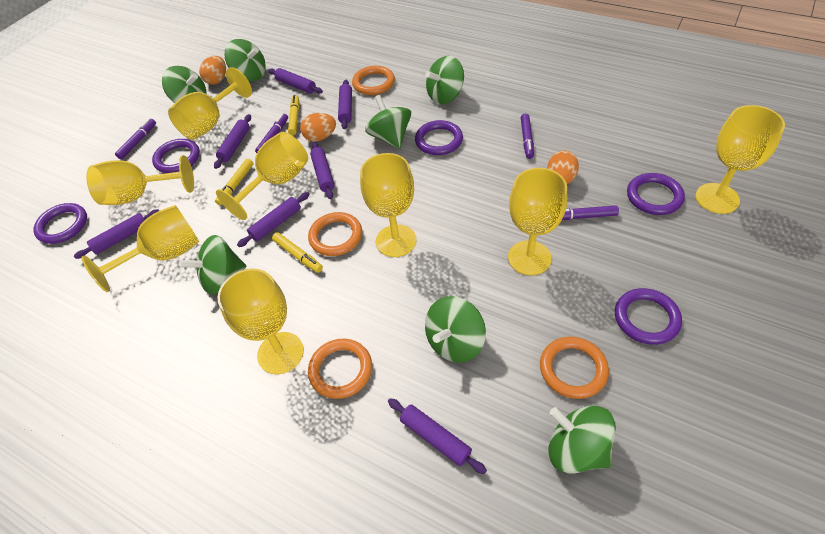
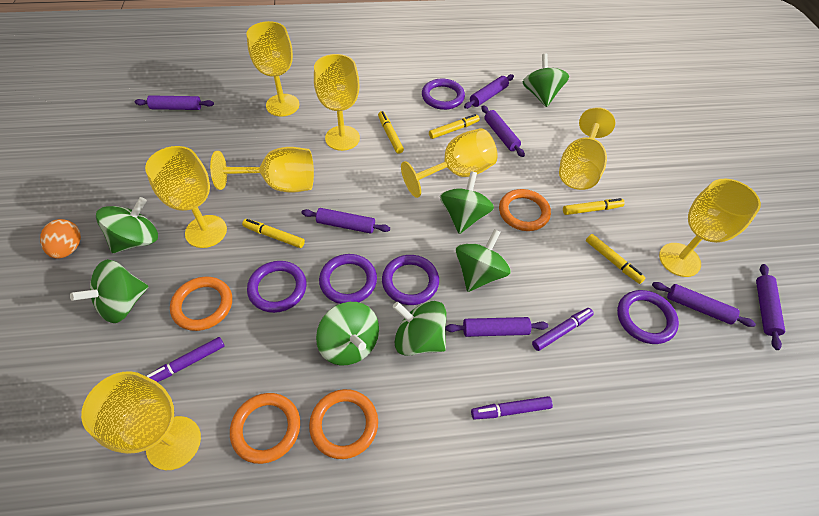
orange egg: 3 -> 1
purple marker: 4 -> 3
yellow marker: 3 -> 5

